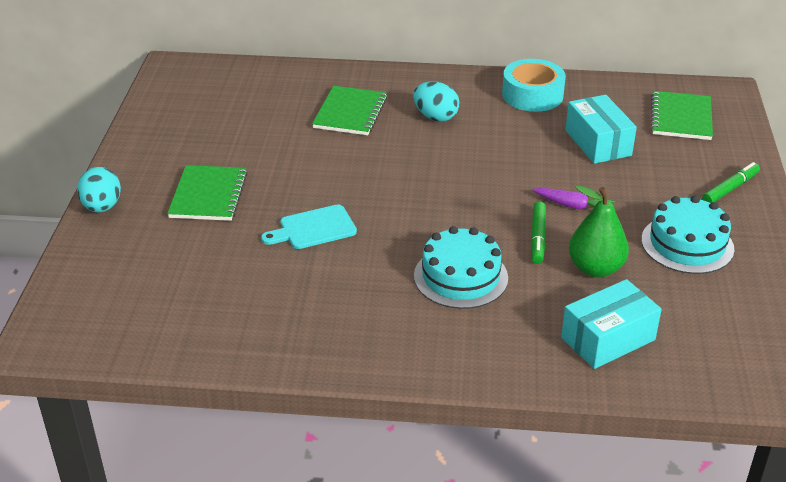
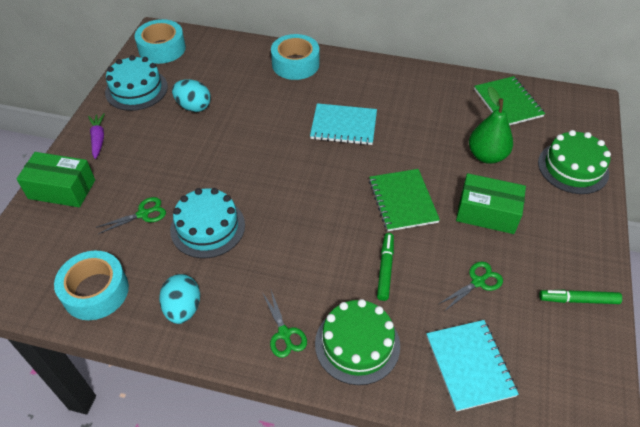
green box: 0 -> 2
green cake: 0 -> 2
green notebook: 3 -> 2
green scissors: 0 -> 3
turquoise box: 2 -> 0
turquoise cutting board: 1 -> 0
turquoise notebook: 0 -> 2
turquoise tape: 1 -> 3

